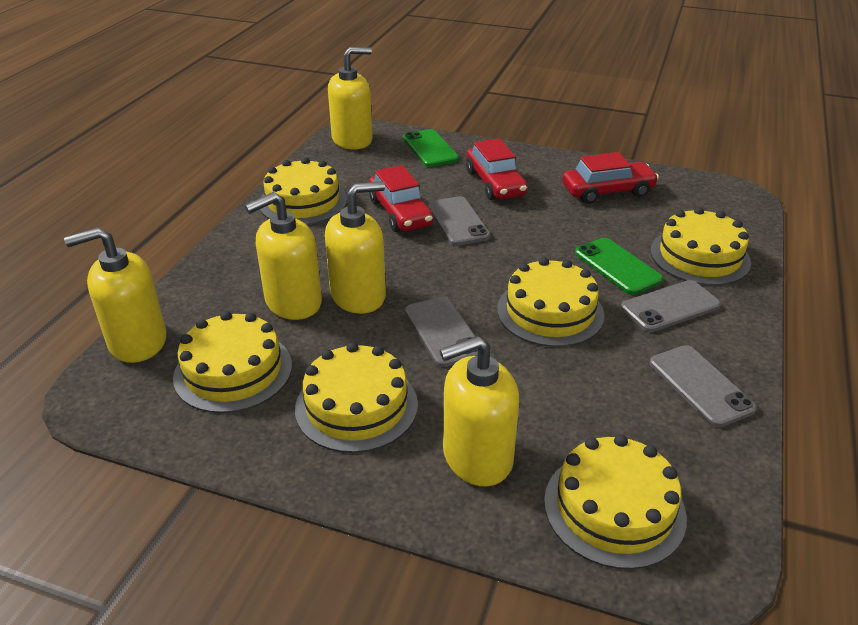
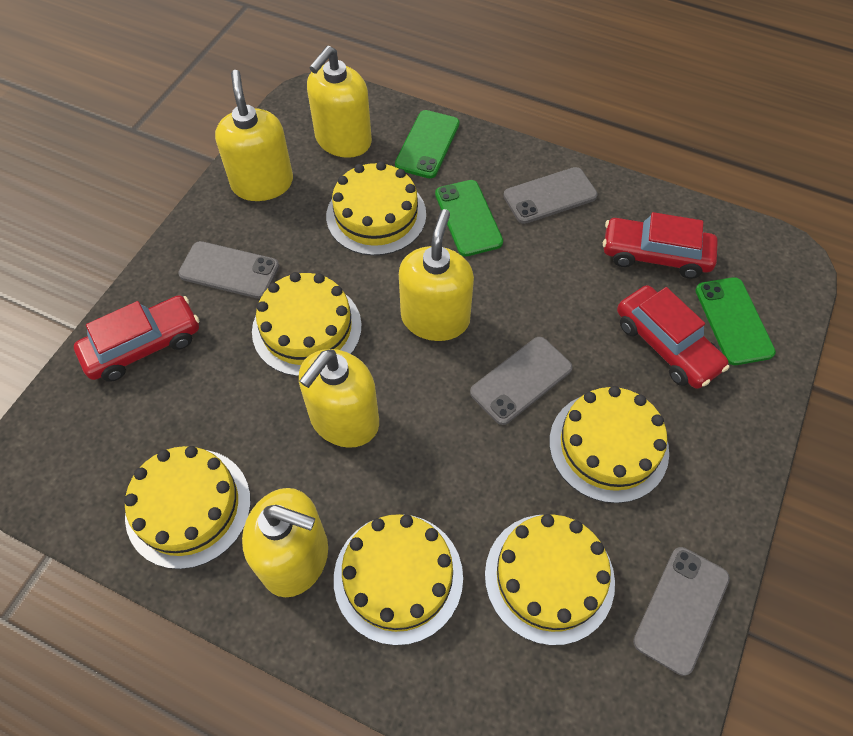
green phone: 2 -> 3

